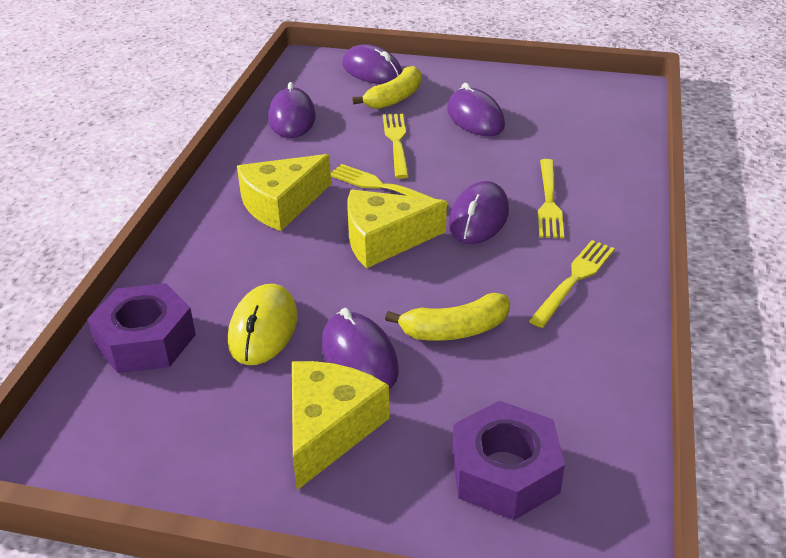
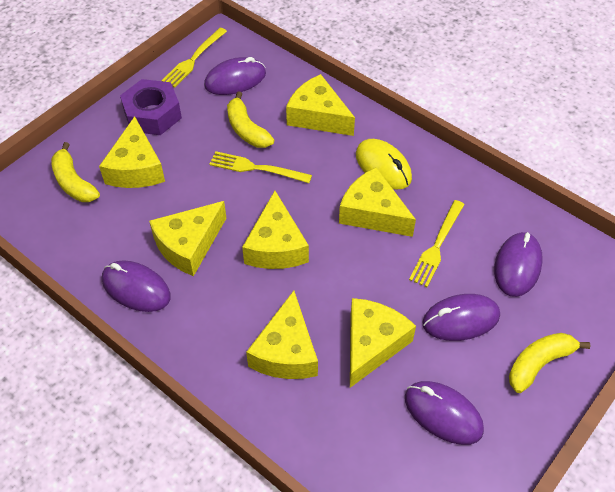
purple nut: 2 -> 1
yellow banana: 2 -> 3
yellow cheese: 3 -> 7
yellow fork: 4 -> 3

